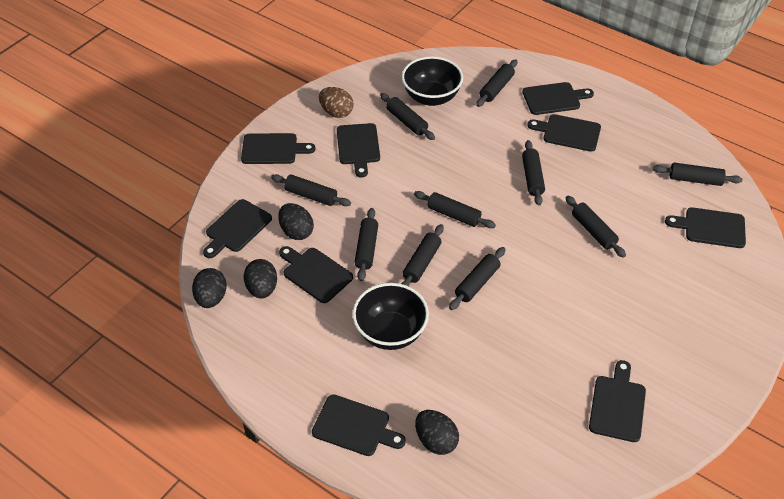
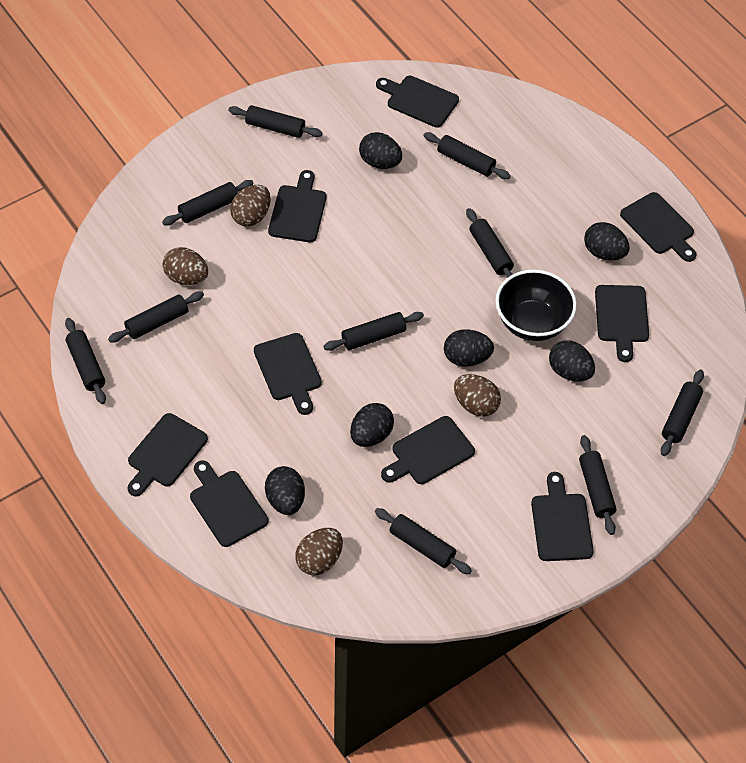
black bowl: 2 -> 1
black egg: 4 -> 6
brown egg: 1 -> 4

